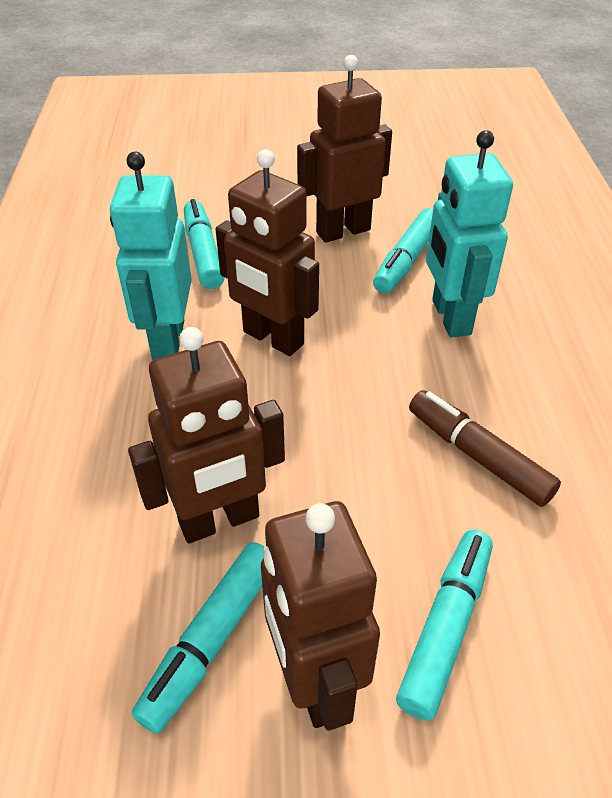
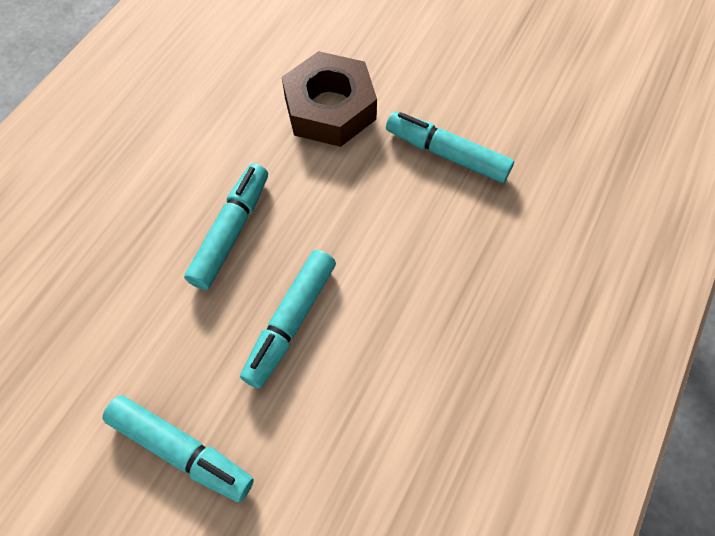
brown marker: 1 -> 0
brown nut: 0 -> 1
brown robot: 4 -> 0
turquoise robot: 2 -> 0

